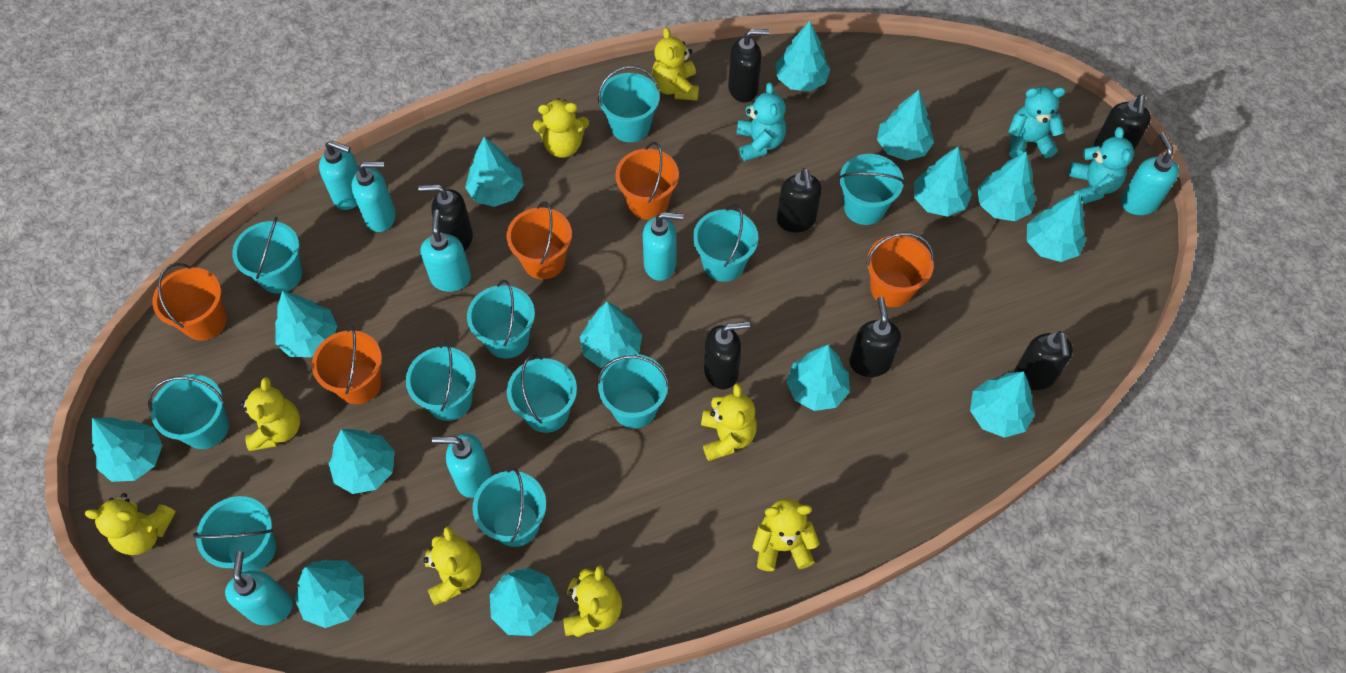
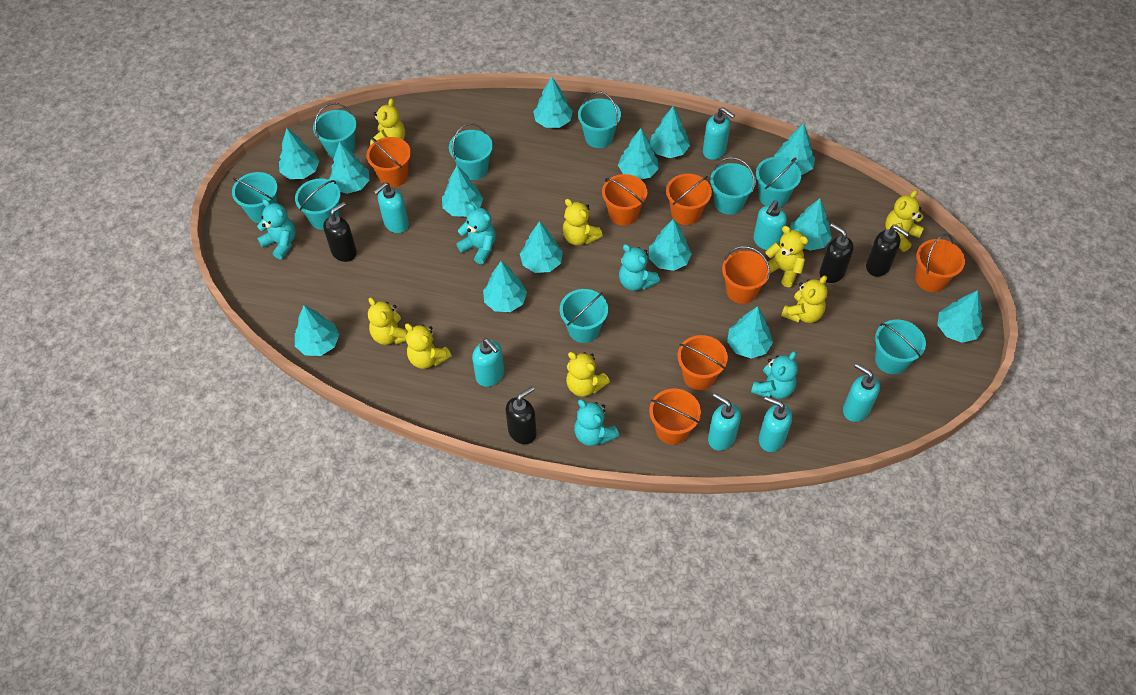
black soap dispenser: 7 -> 4
orange bucket: 5 -> 7
turquoise bucket: 11 -> 9
turquoise teddy bear: 3 -> 5

